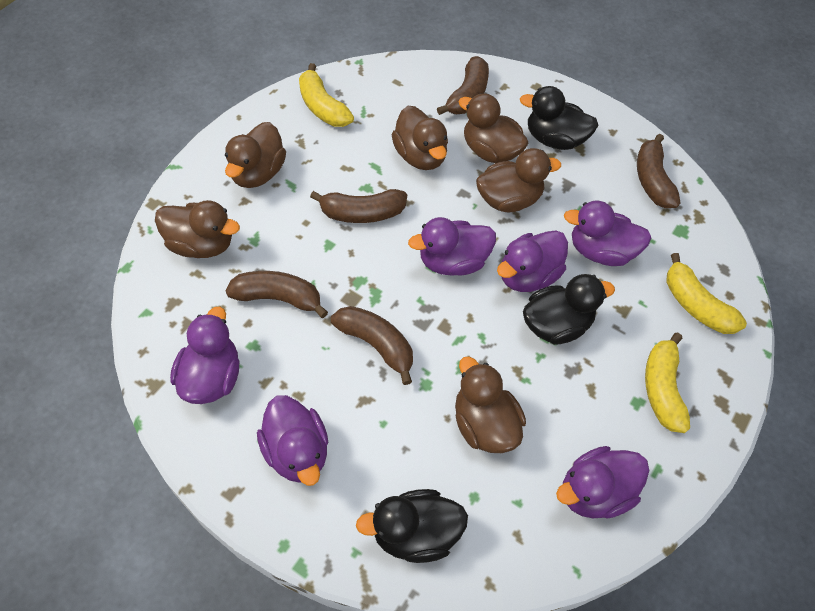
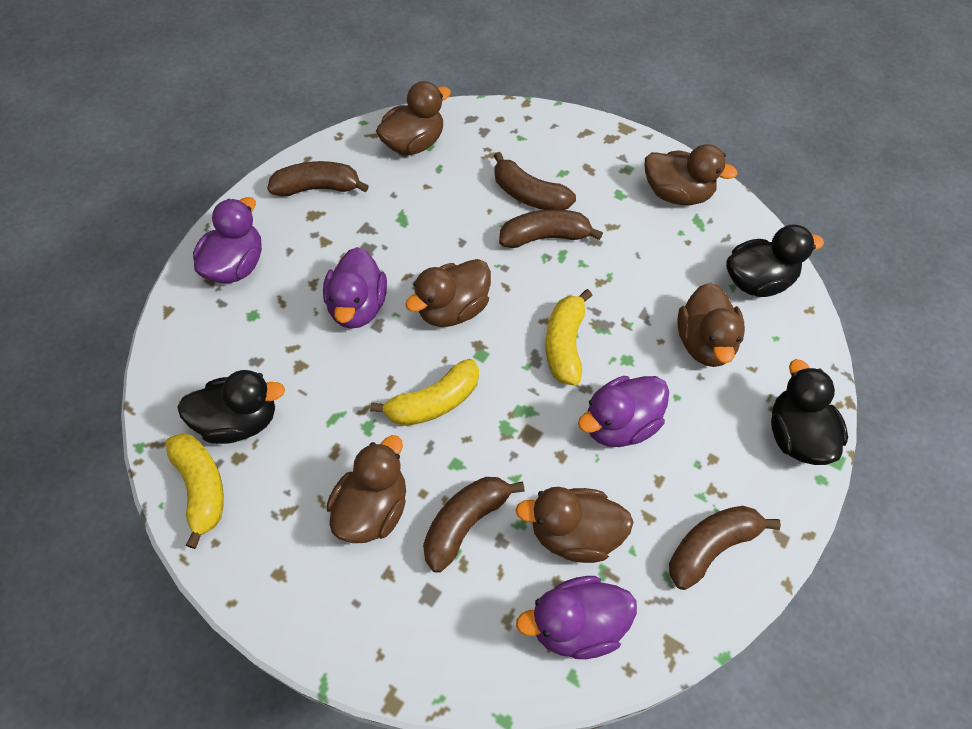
purple duck: 6 -> 4

